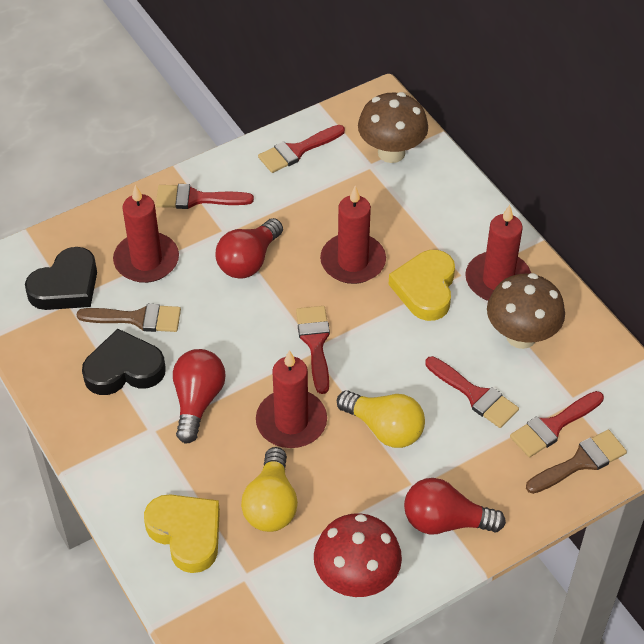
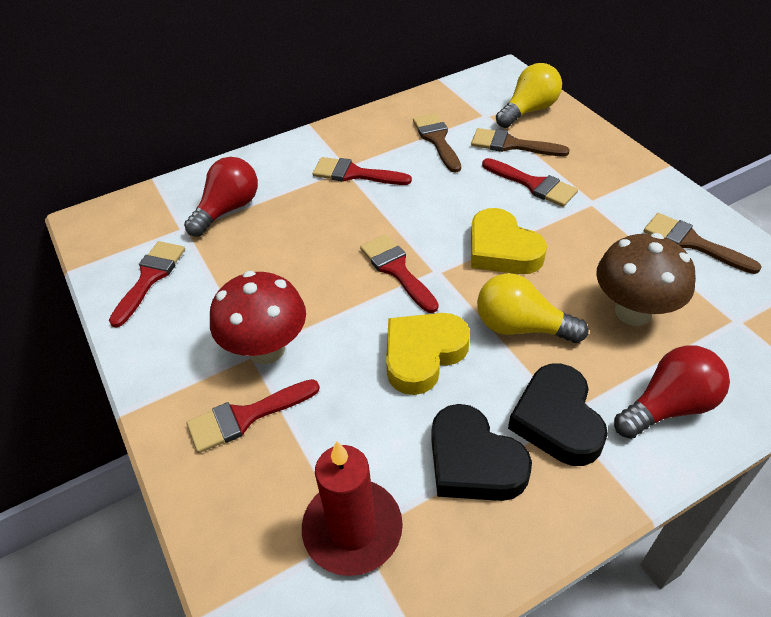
brown brush: 2 -> 3
brown mushroom: 2 -> 1
red candle: 4 -> 1
red light bulb: 3 -> 2

